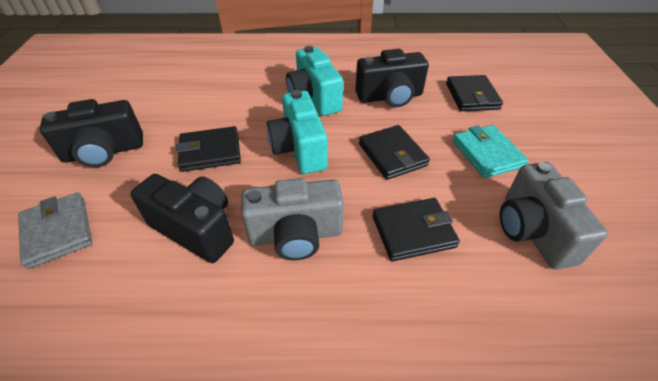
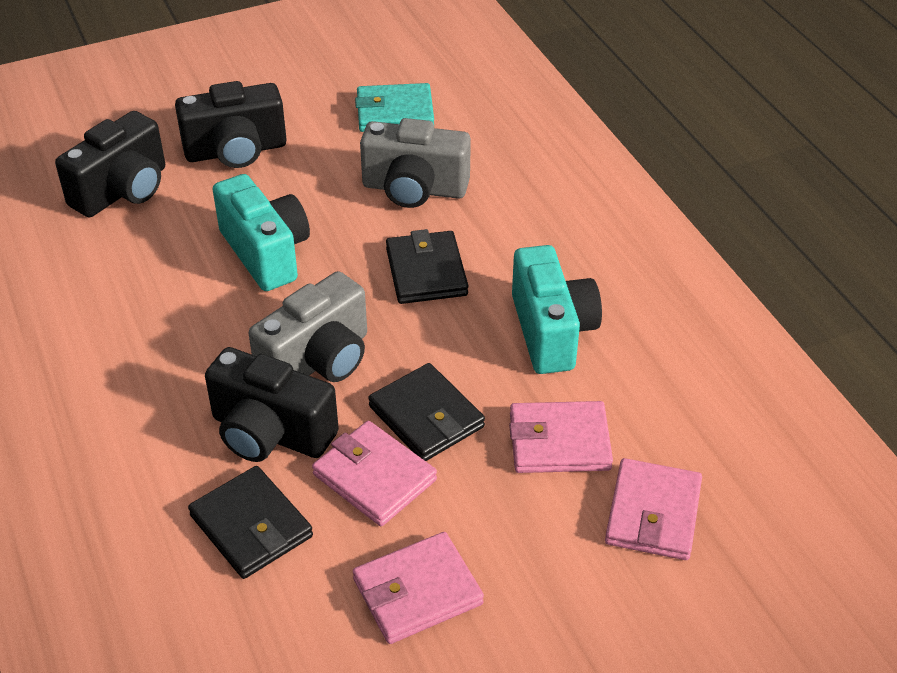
black wallet: 4 -> 3
grey wallet: 1 -> 0
pink wallet: 0 -> 4

